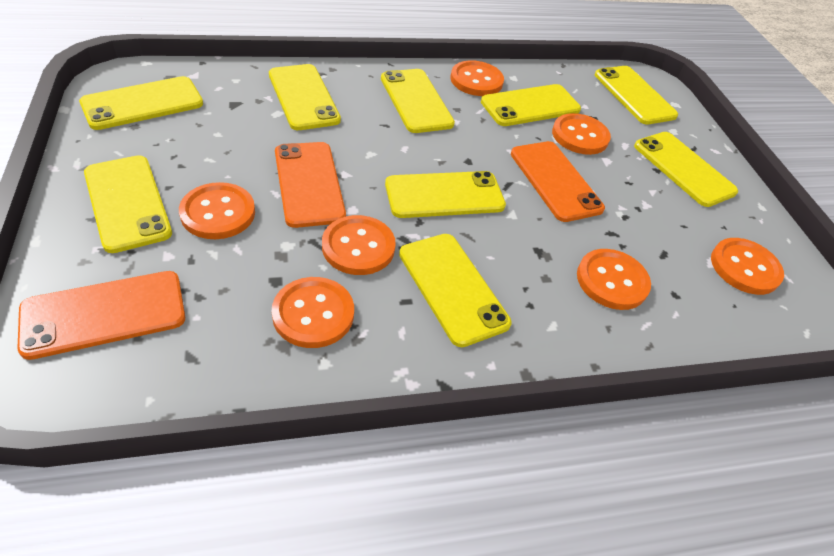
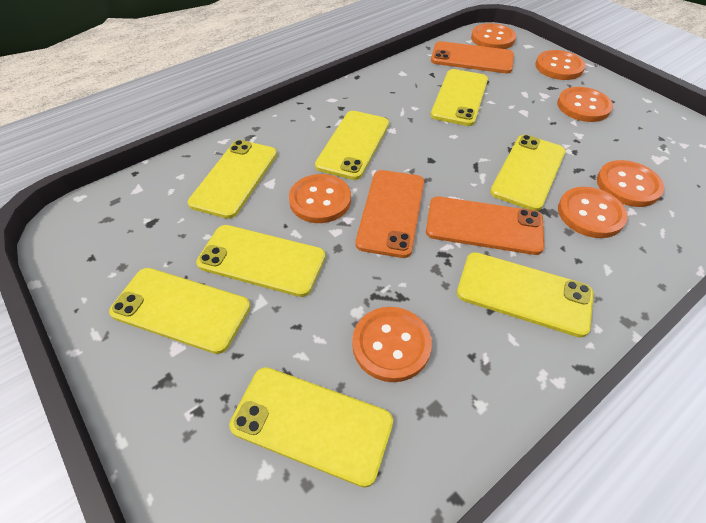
yellow phone: 9 -> 8

